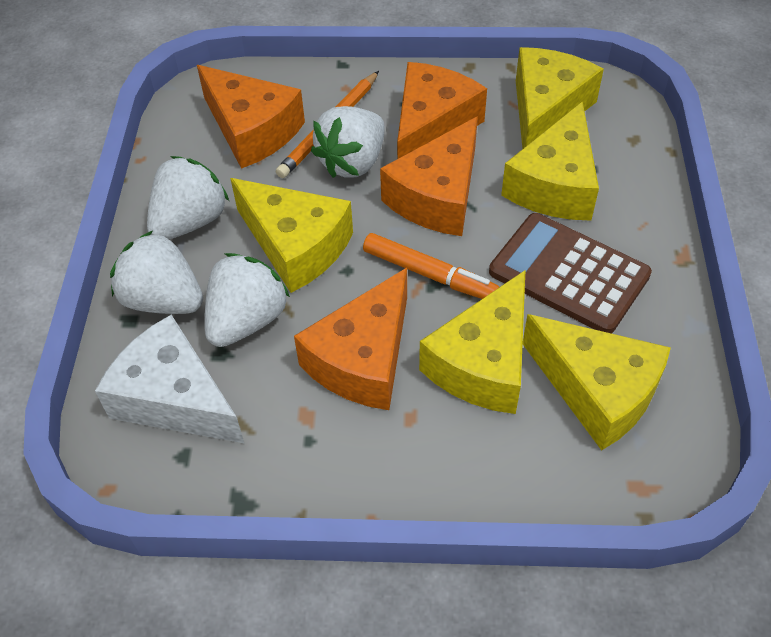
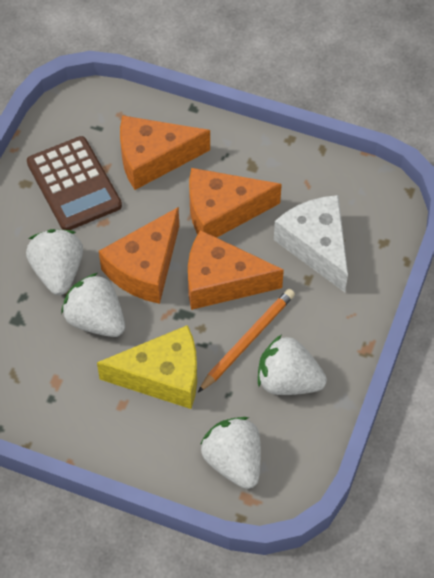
orange marker: 1 -> 0
yellow cheese: 5 -> 1

